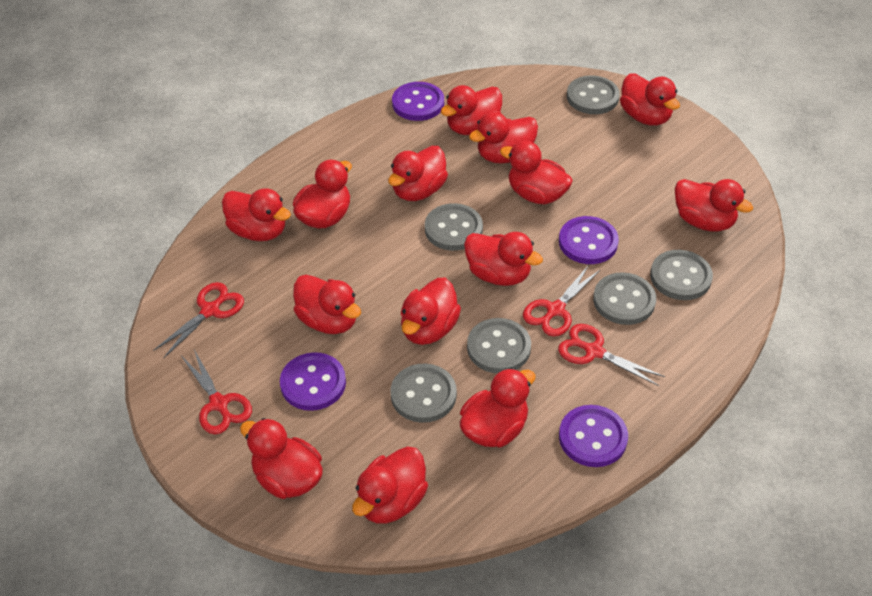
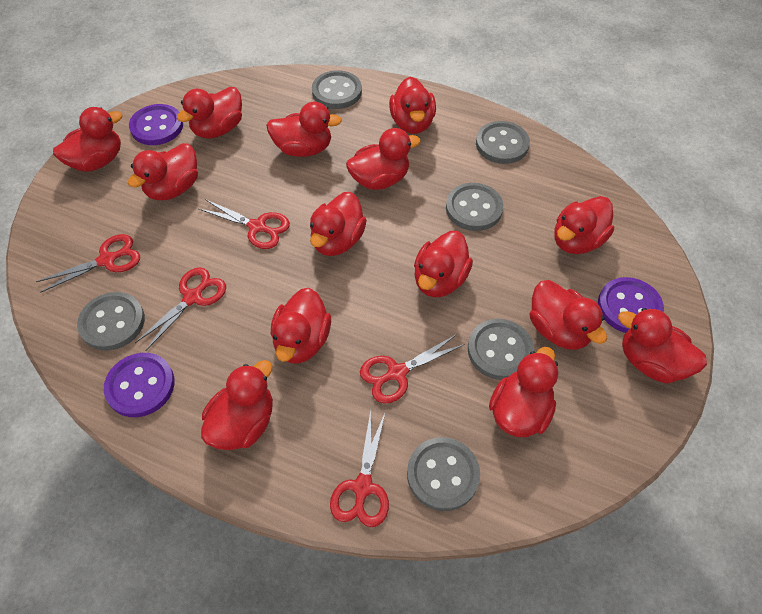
purple button: 4 -> 3
red scissors: 4 -> 5

